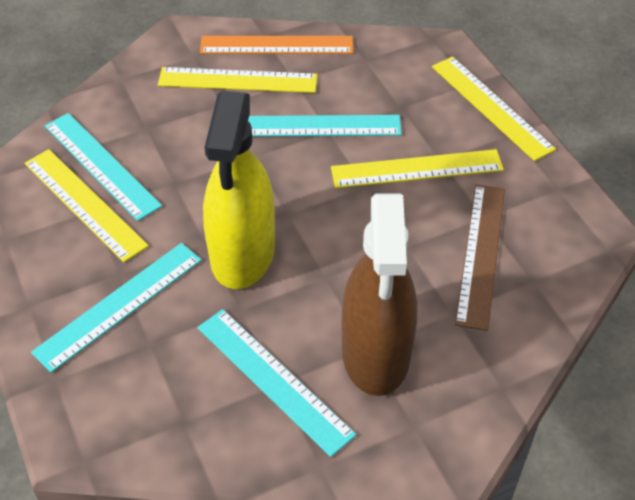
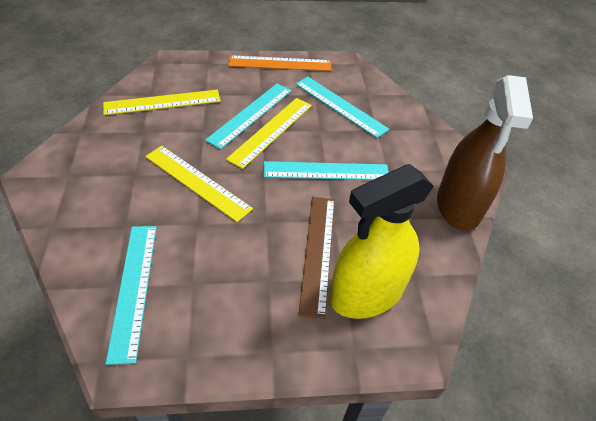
yellow ruler: 4 -> 3

